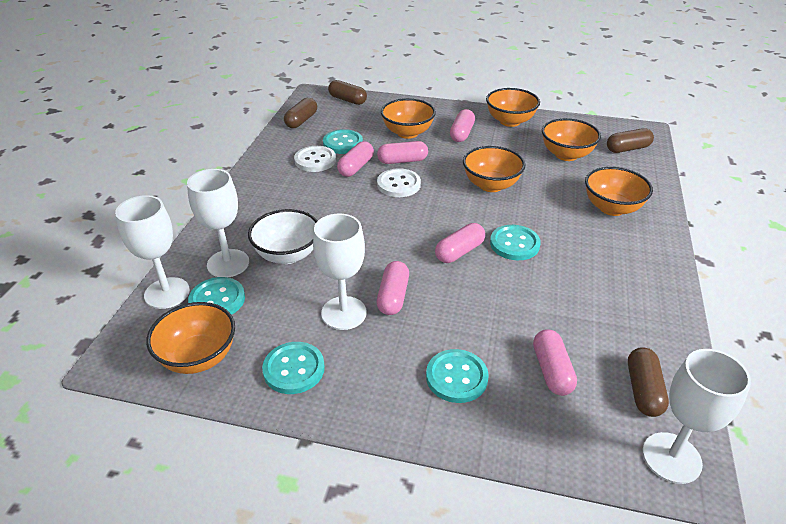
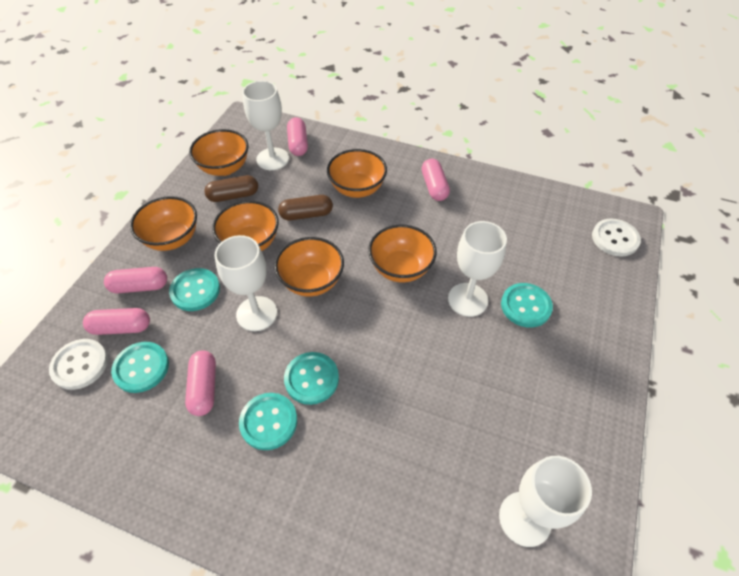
brown capsule: 4 -> 2
pink capsule: 6 -> 5
white bowl: 1 -> 0

